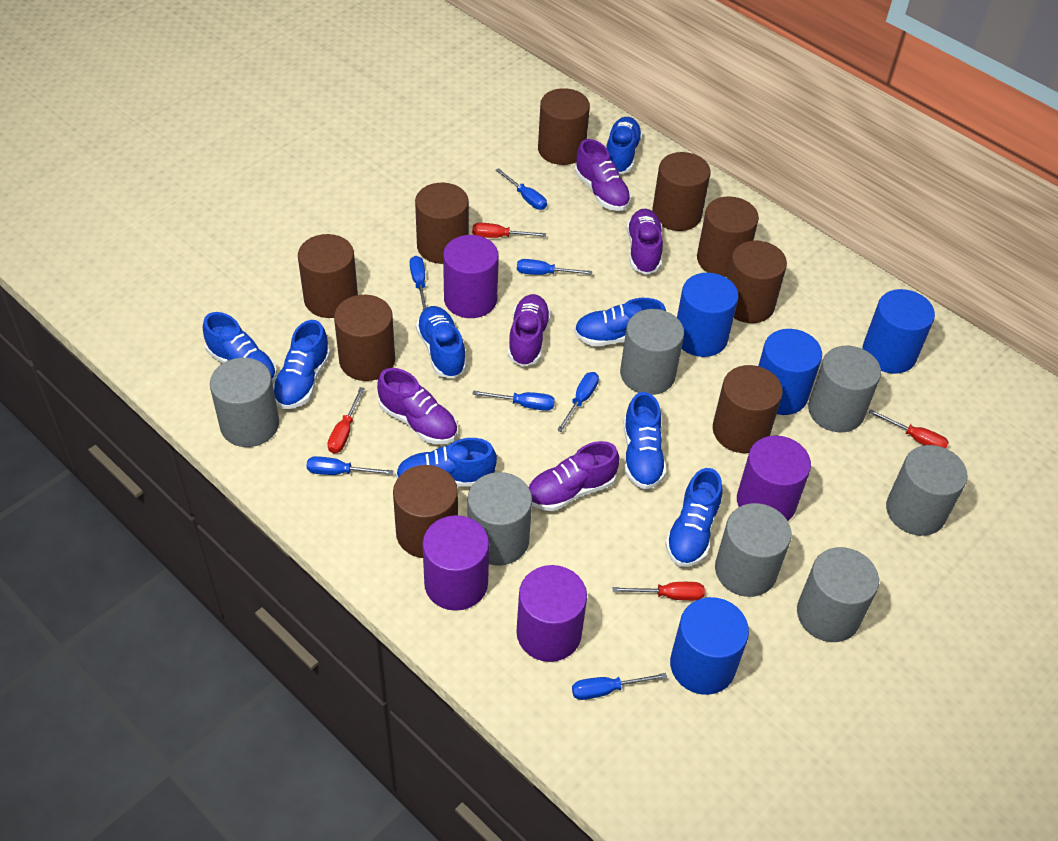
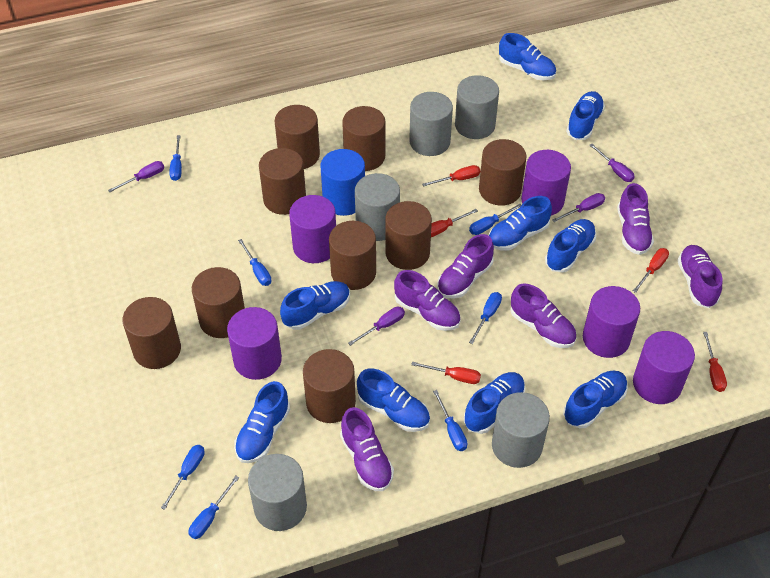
blue cylinder: 4 -> 1
blue shoe: 8 -> 9
grey cylinder: 7 -> 5
purple cylinder: 4 -> 5
purple screwdriver: 0 -> 4
purple shoe: 5 -> 6
red screwdriver: 4 -> 5

